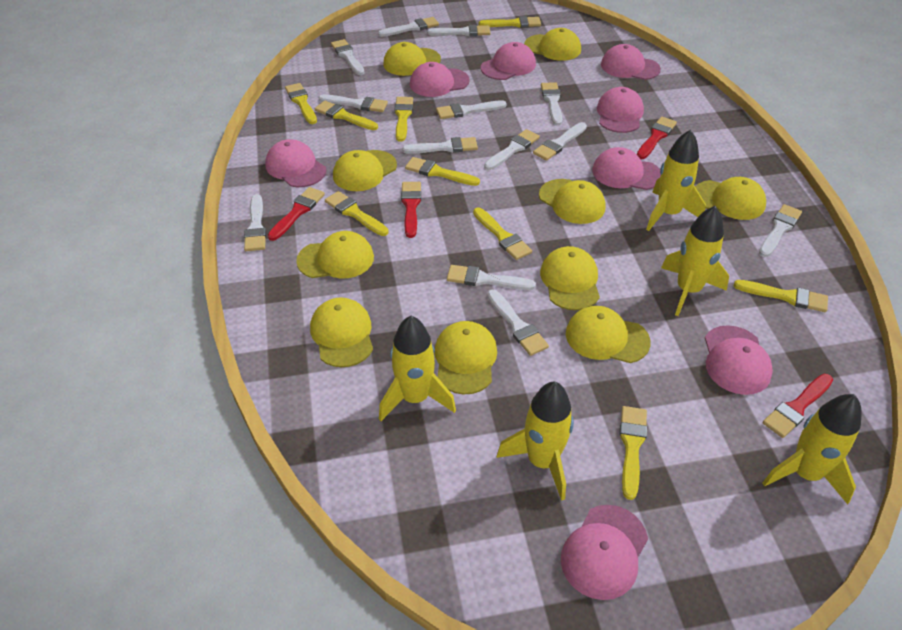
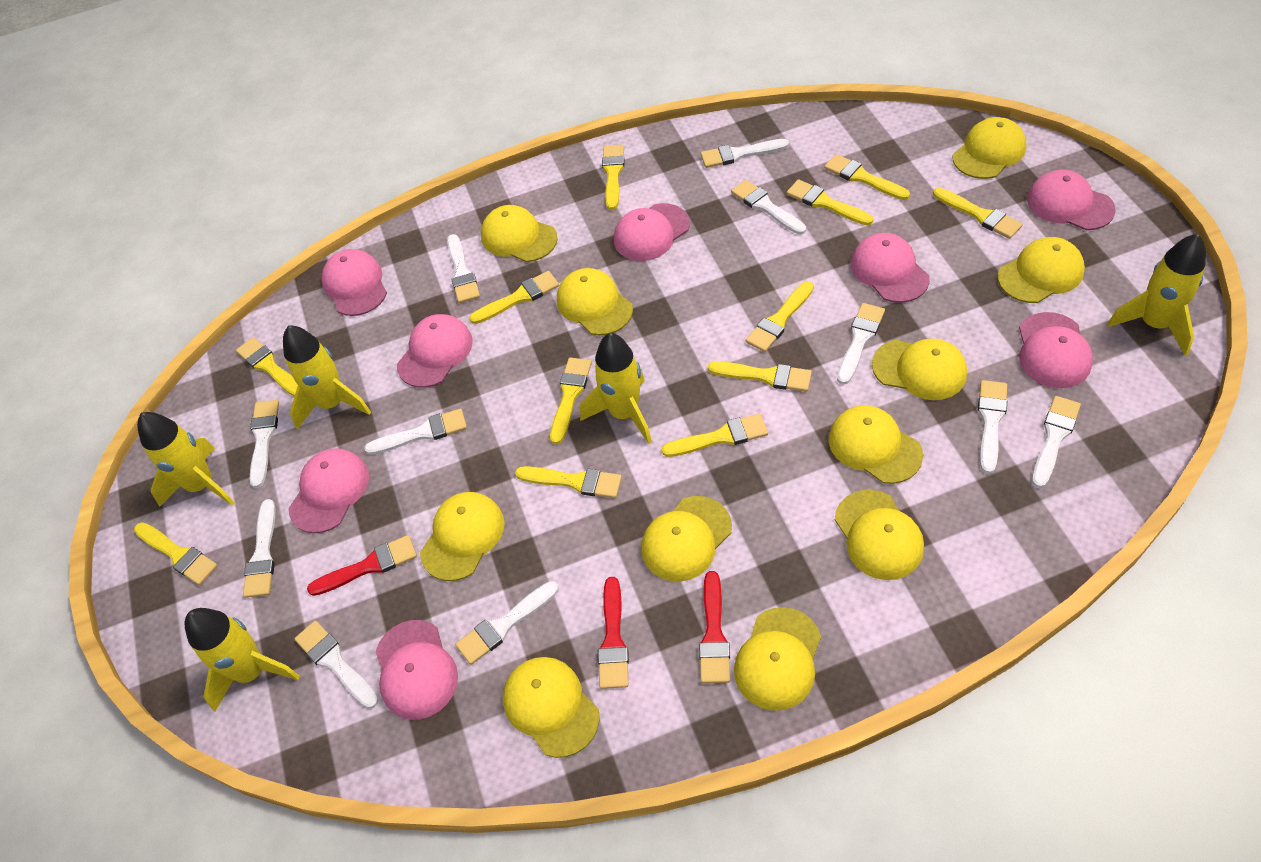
red brush: 4 -> 3
white brush: 13 -> 11
yellow brush: 9 -> 12
yellow cap: 10 -> 11

